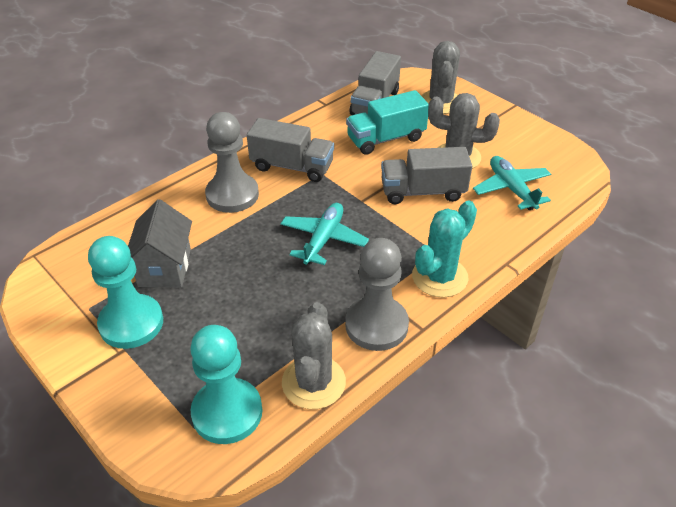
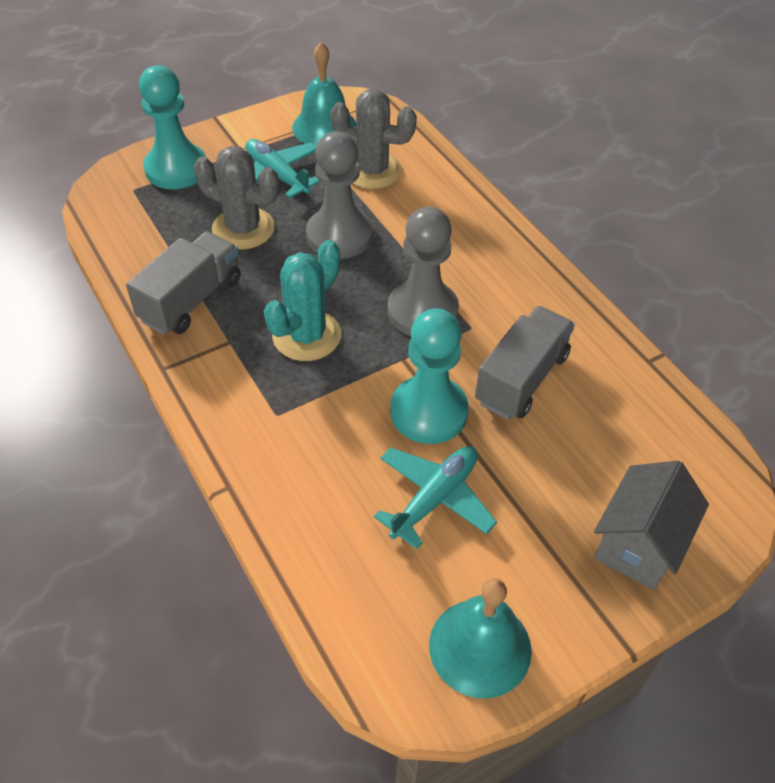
grey cactus: 3 -> 2
grey truck: 3 -> 2
turquoise bell: 0 -> 2
turquoise truck: 1 -> 0

